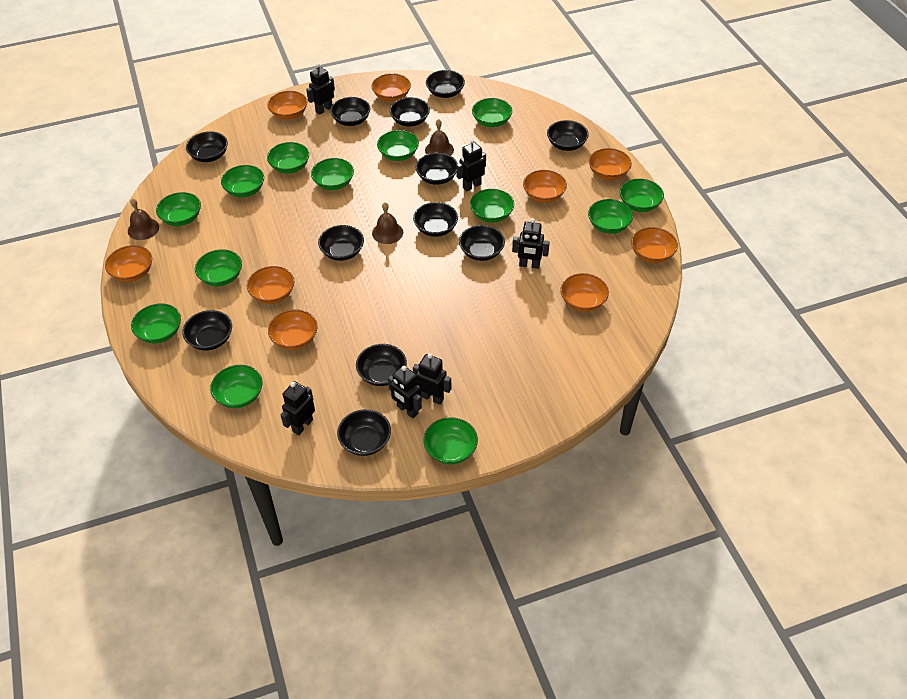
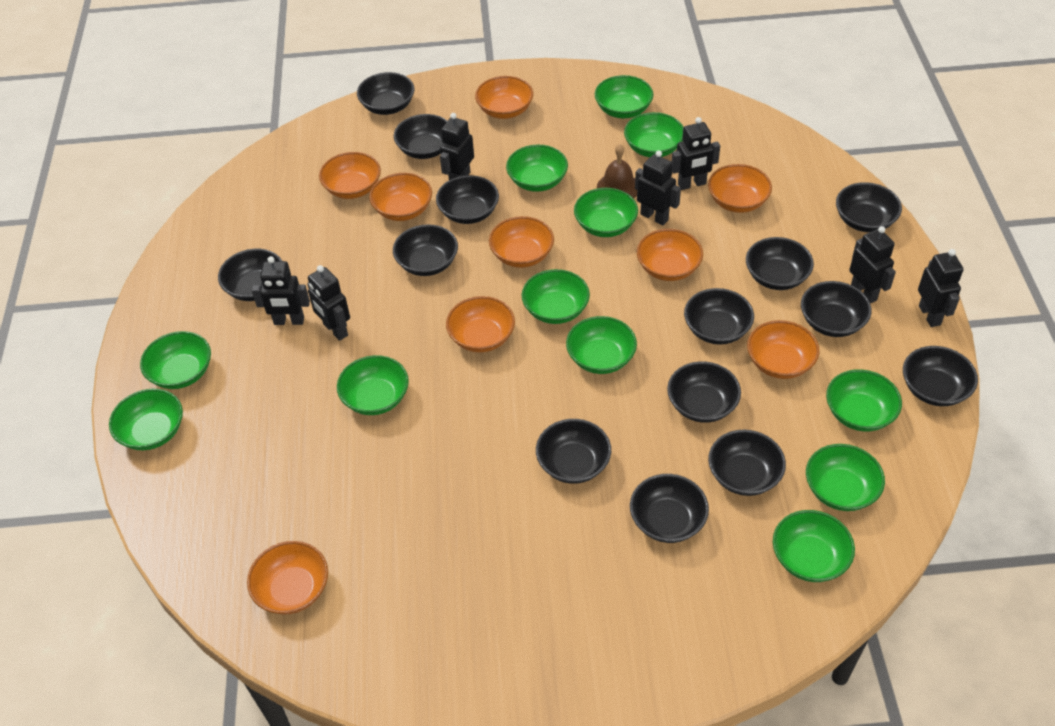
black bowl: 12 -> 14
black robot: 6 -> 7
brown bell: 3 -> 1
green bowl: 13 -> 12

